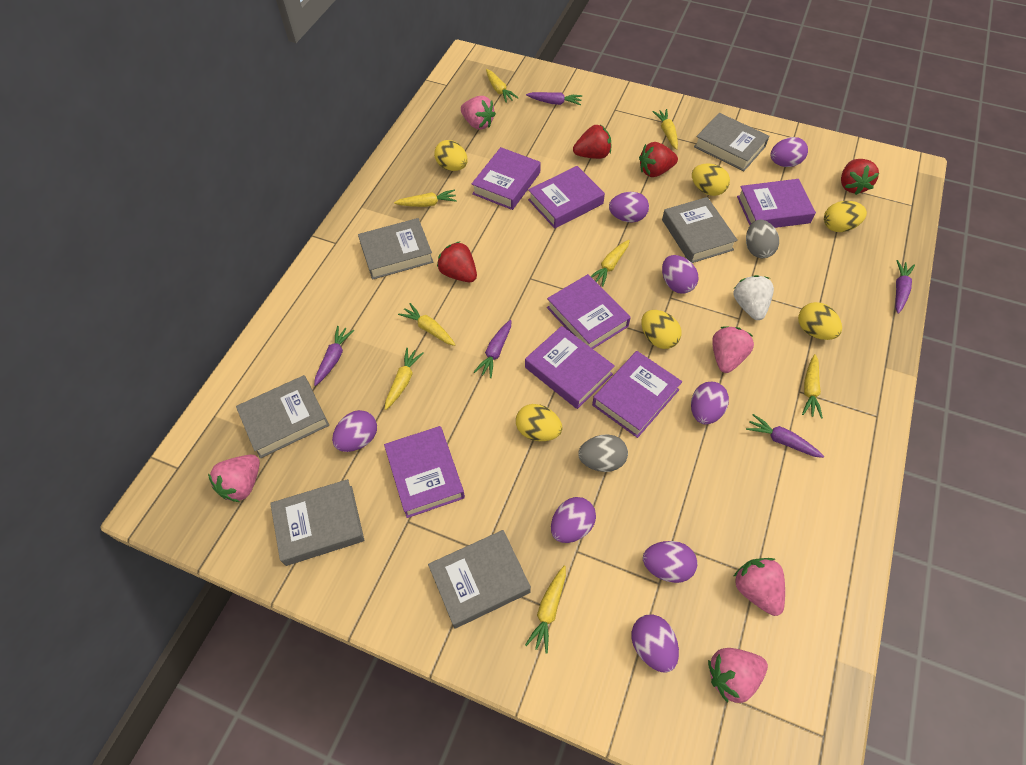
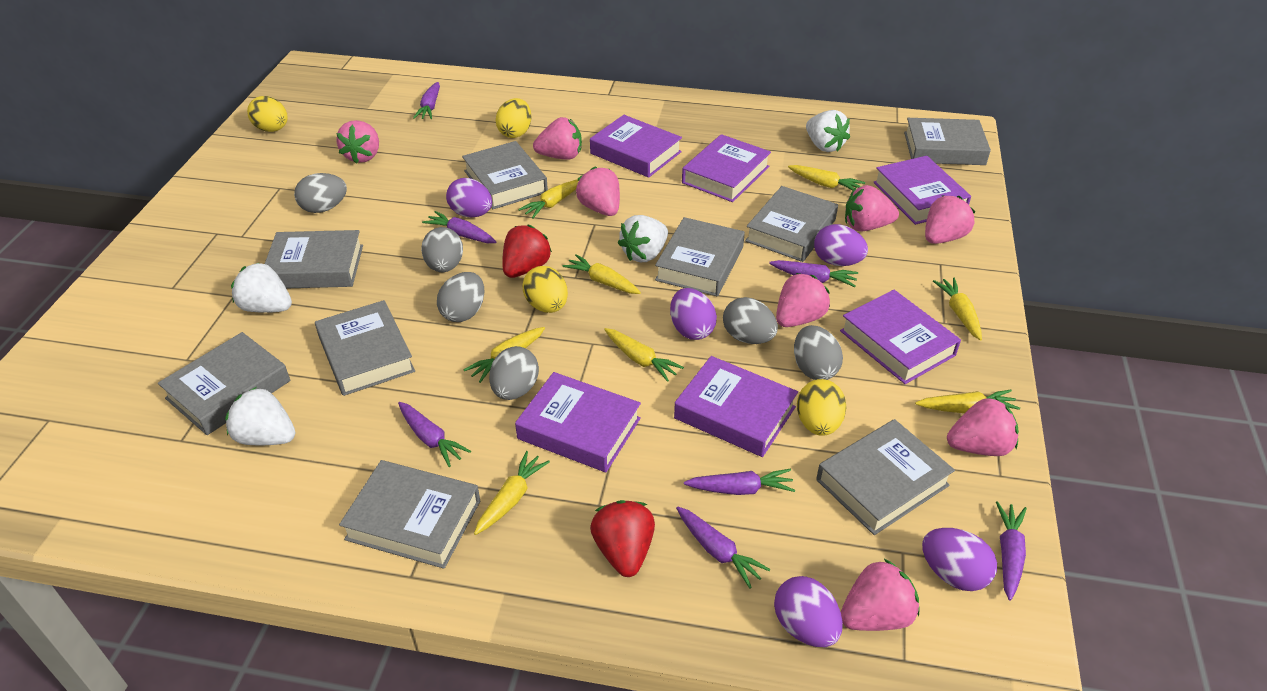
grey book: 6 -> 9
grey egg: 2 -> 6
pink strawberry: 5 -> 8
purple book: 7 -> 6
purple carrot: 5 -> 7
purple egg: 8 -> 5
red strawberry: 4 -> 2
white strawberry: 1 -> 4
yellow egg: 6 -> 4

